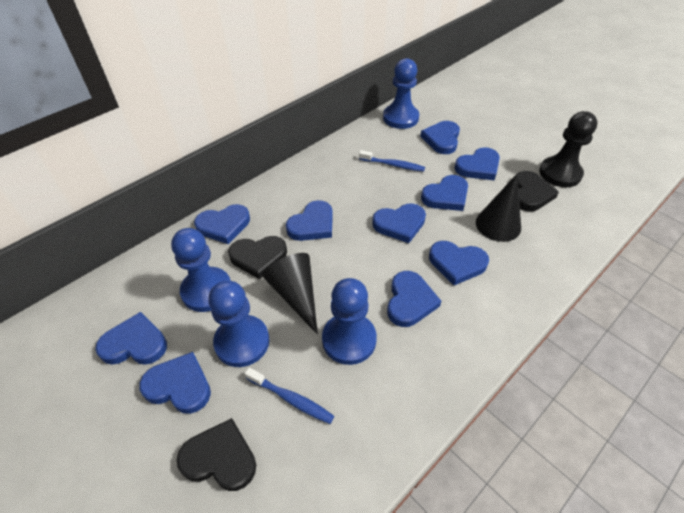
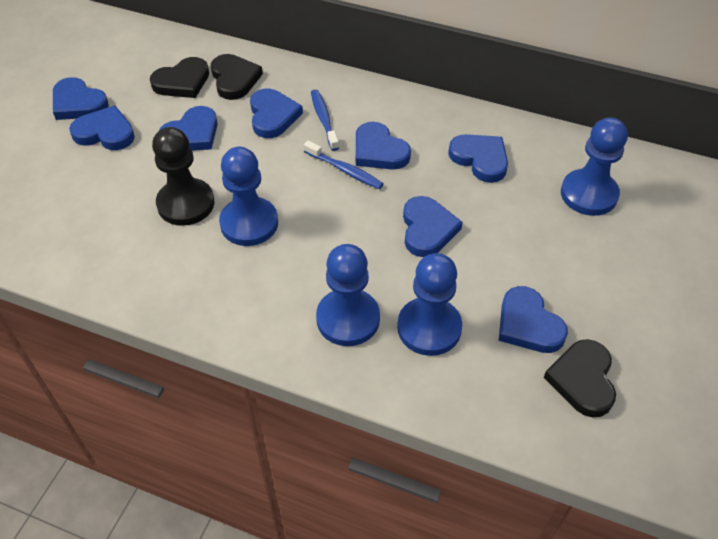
black cone: 2 -> 0
blue heart: 10 -> 8

